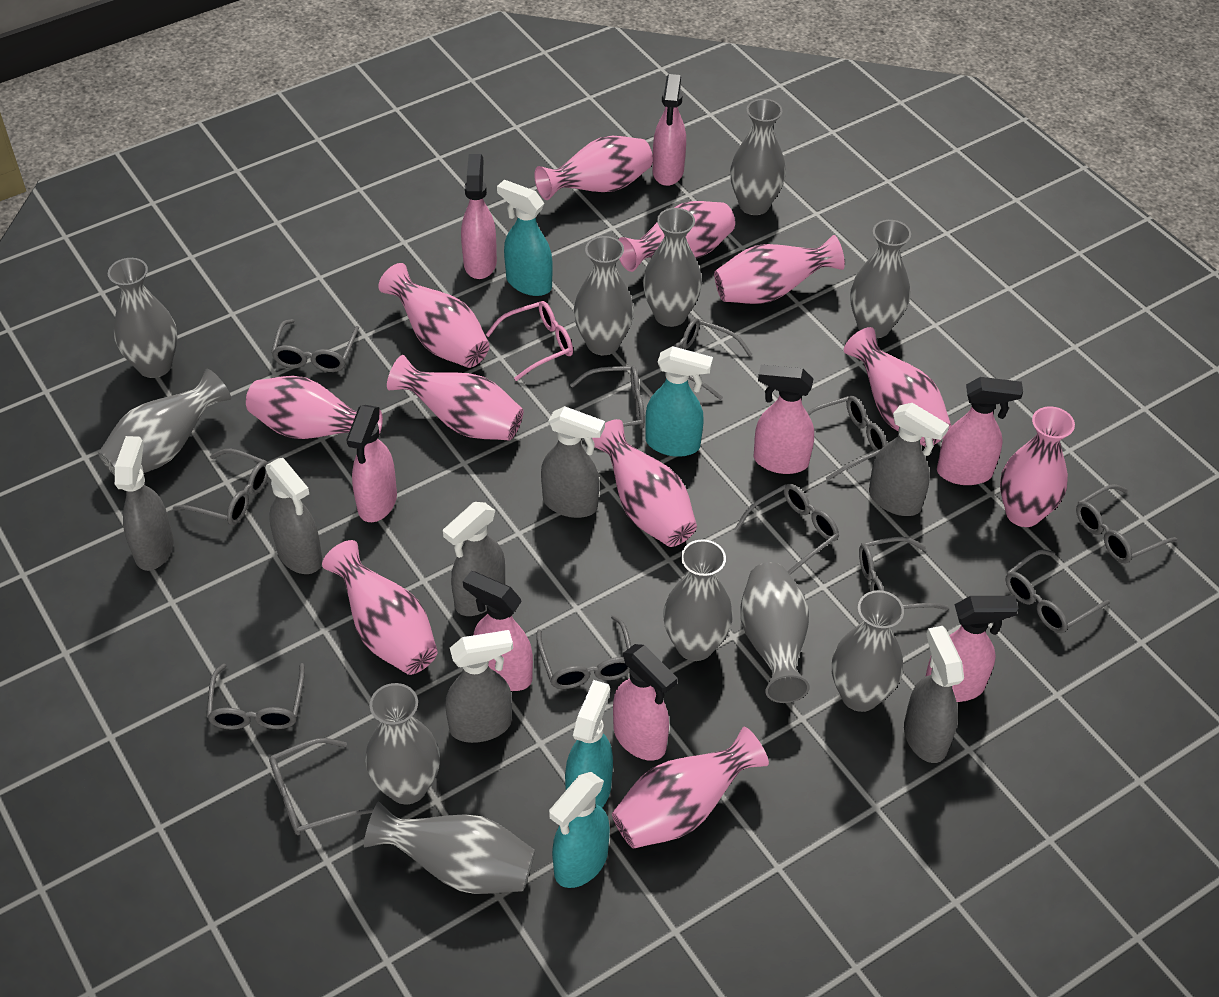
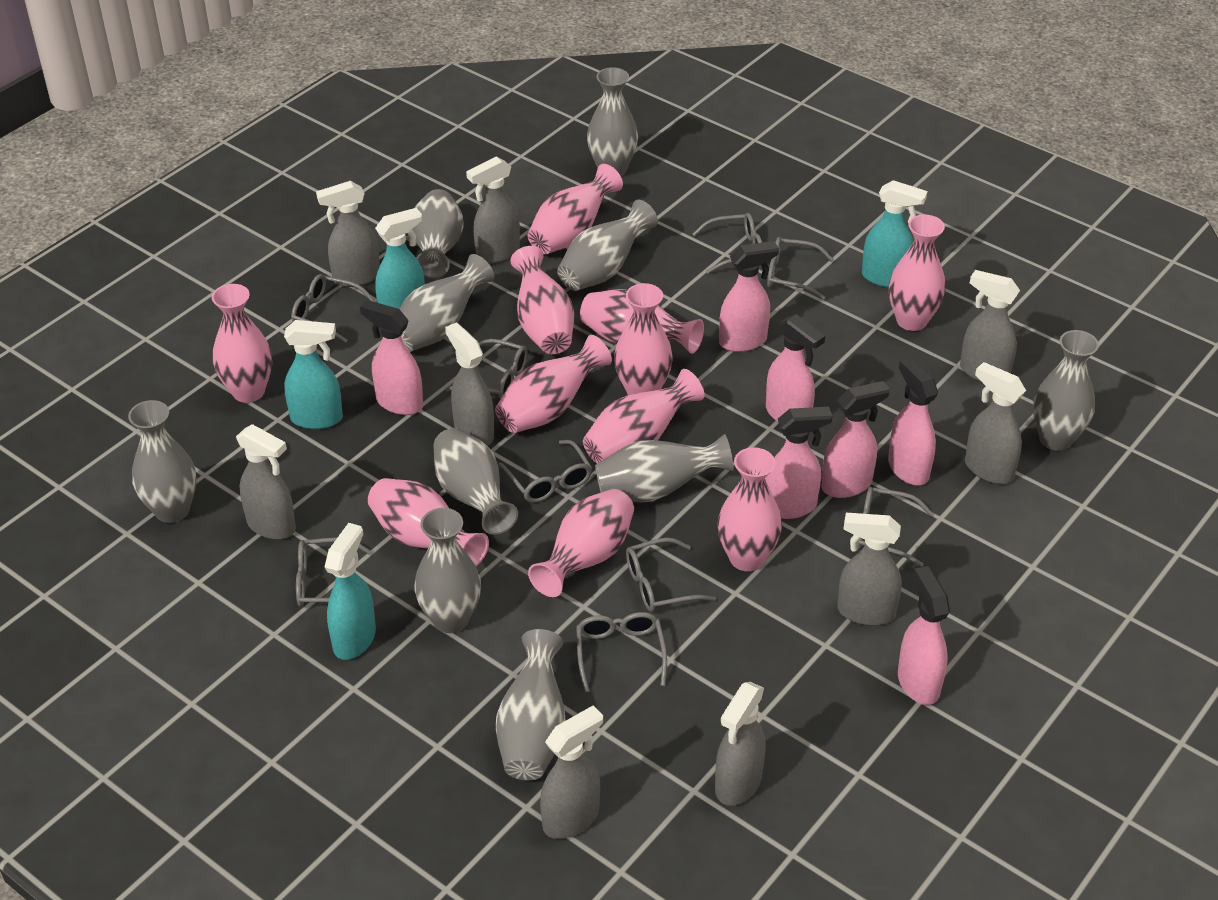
grey glasses: 12 -> 9
grey spray bottle: 7 -> 9
grey vase: 11 -> 10
pink glasses: 1 -> 0
pink spray bottle: 8 -> 7

